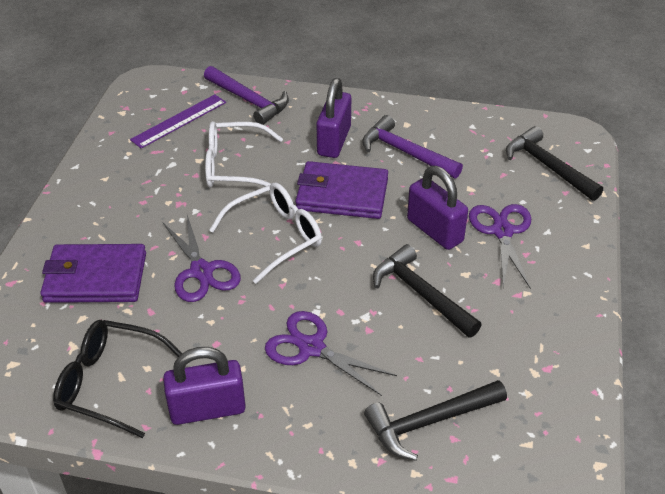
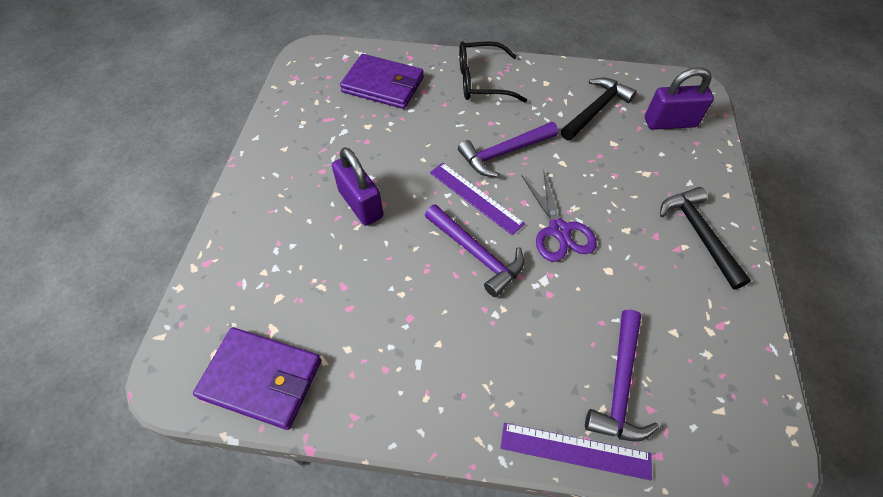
black hammer: 3 -> 2
purple hammer: 2 -> 3
purple padlock: 3 -> 2
purple ruler: 1 -> 2
purple scissors: 3 -> 1
white glasses: 2 -> 0

